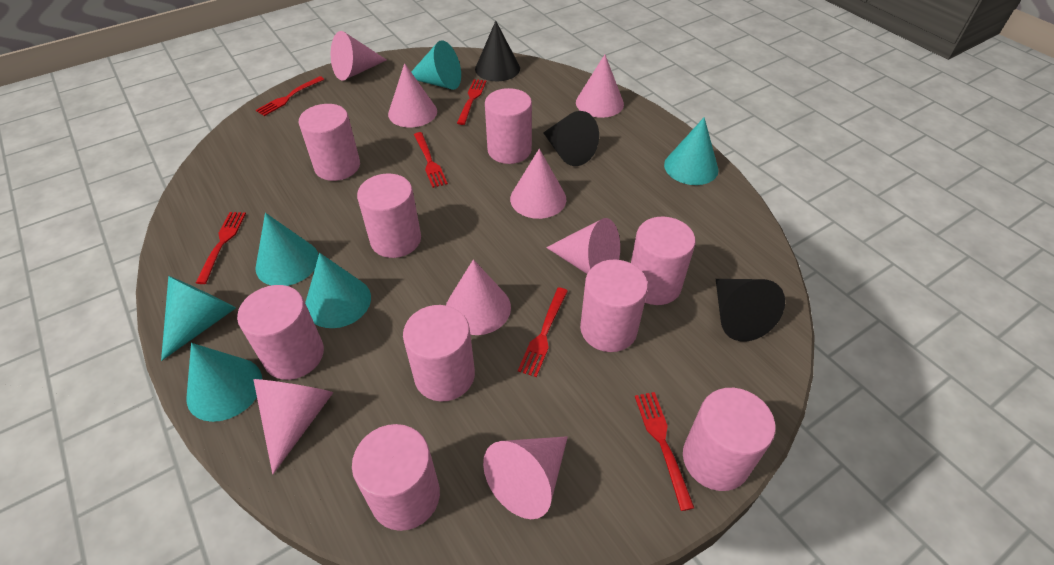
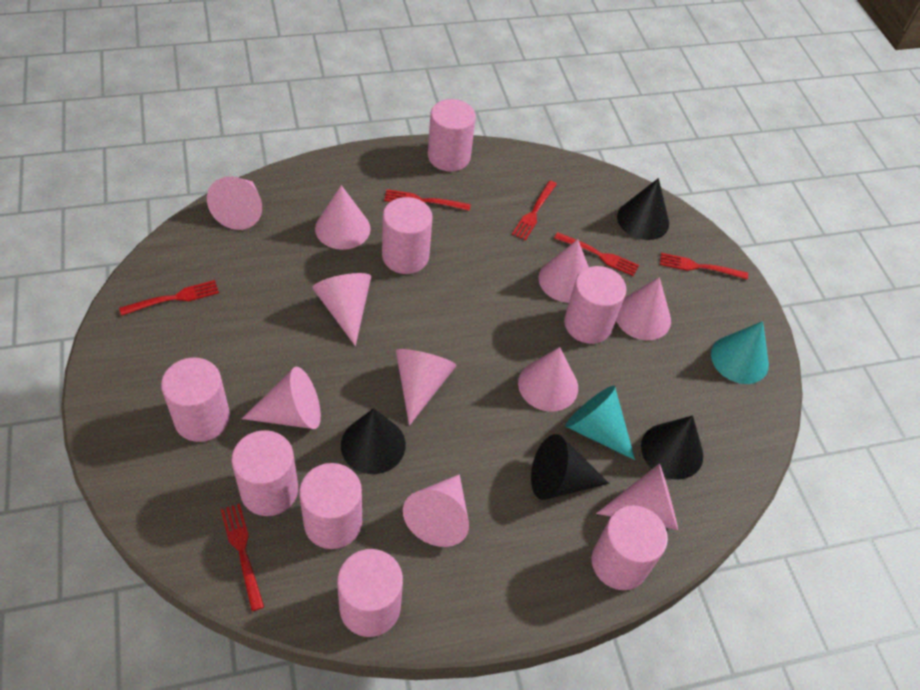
black cone: 3 -> 4
pink cone: 8 -> 10
pink cylinder: 9 -> 8
turquoise cone: 6 -> 2

